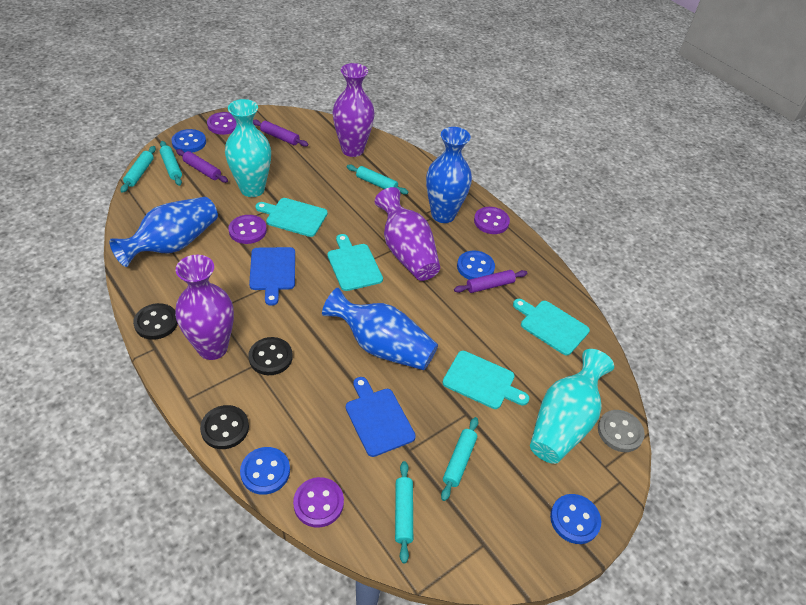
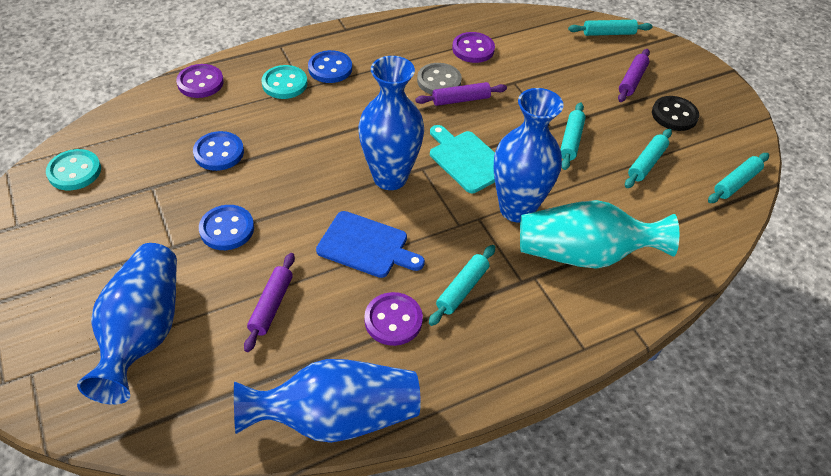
black button: 3 -> 1
blue button: 4 -> 3
blue cutting board: 2 -> 1
blue vase: 3 -> 4
purple button: 4 -> 3
purple vase: 3 -> 0
turquoise button: 0 -> 2
turquoise cutting board: 4 -> 1
turquoise vase: 2 -> 1

